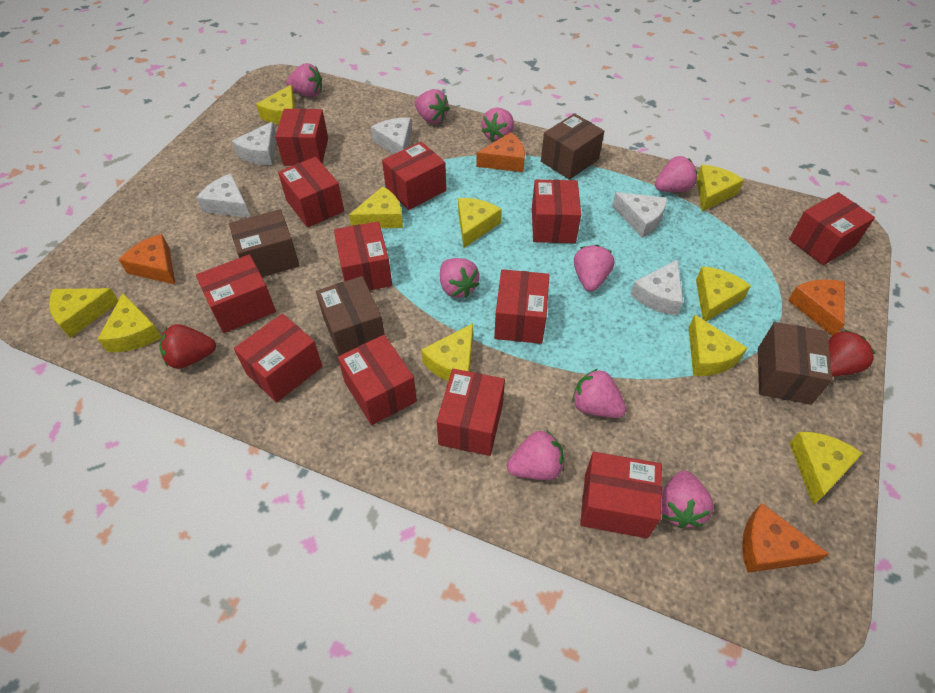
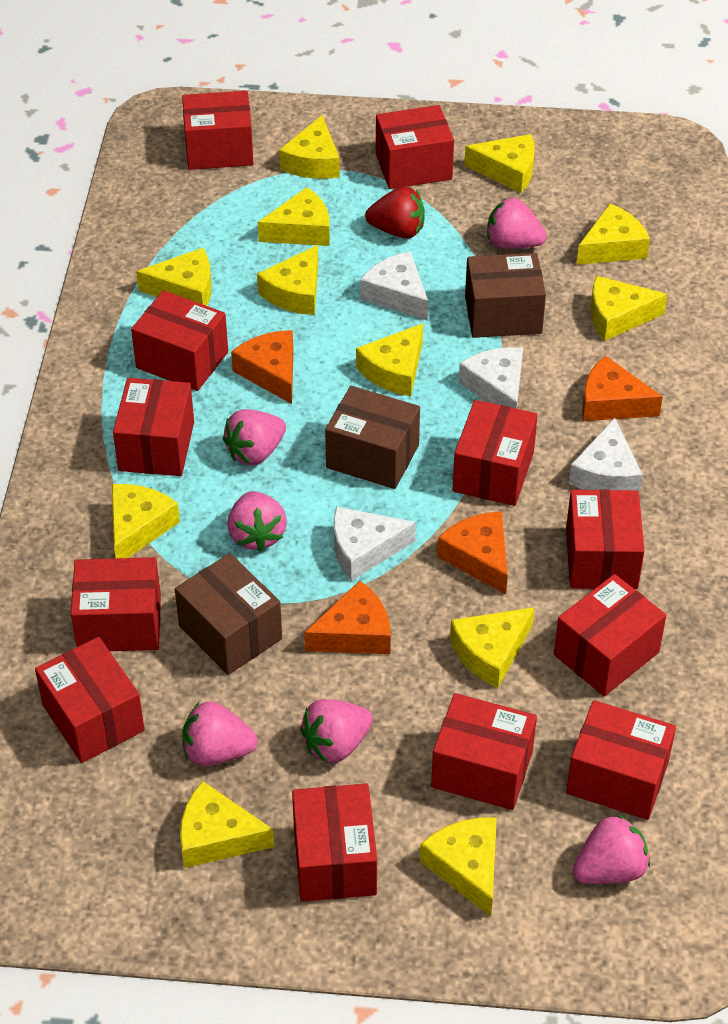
brown box: 4 -> 3
pink strawberry: 9 -> 6
red strawberry: 2 -> 1
white cheese: 5 -> 4
yellow cheese: 10 -> 12

